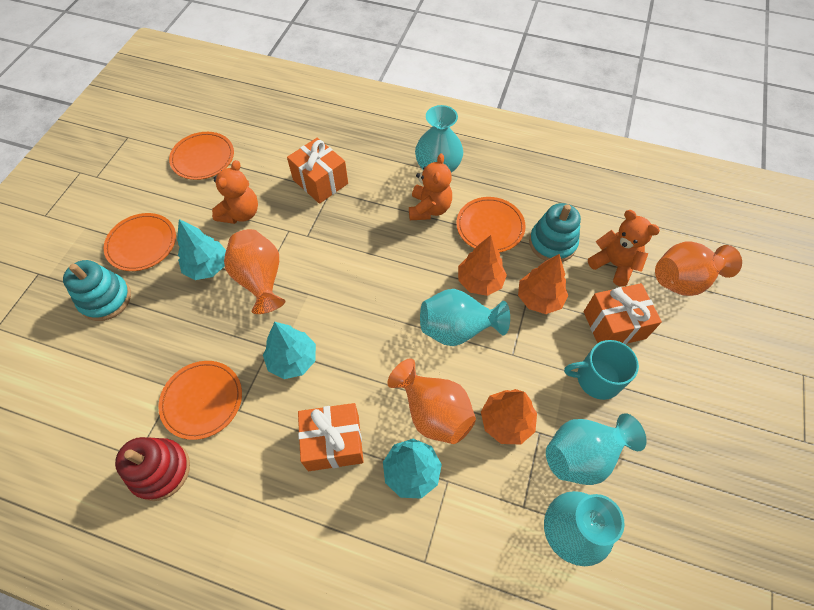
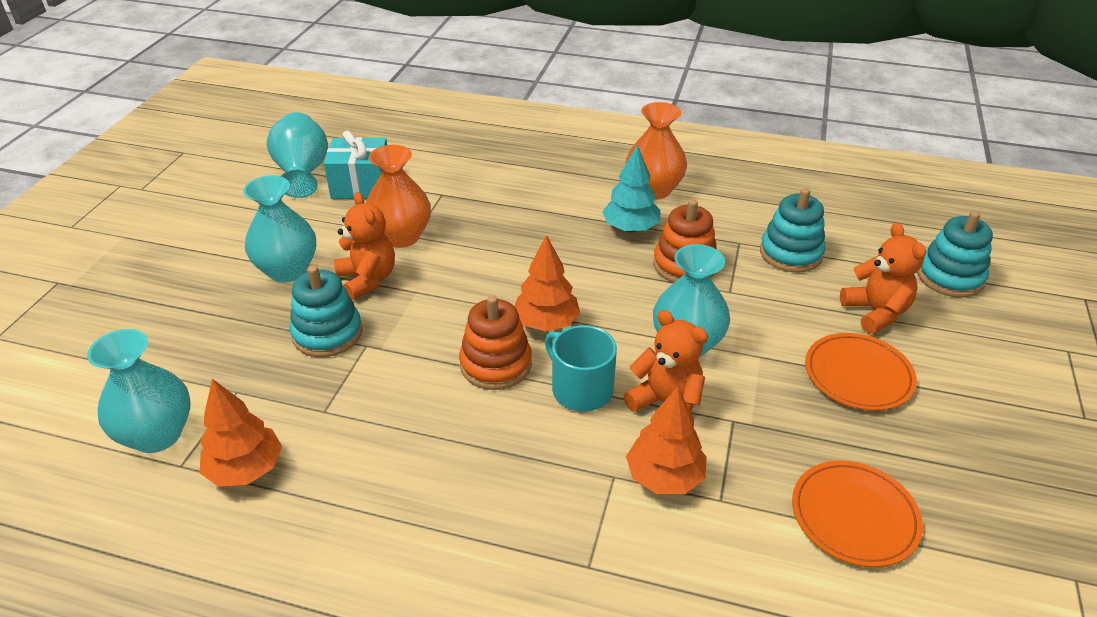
orange gift: 3 -> 0
orange plate: 4 -> 2
orange stacking toy: 0 -> 2
orange vase: 3 -> 2
red stacking toy: 1 -> 0
turquoise gift: 0 -> 1
turquoise stacking toy: 2 -> 3
turquoise tree: 3 -> 1

